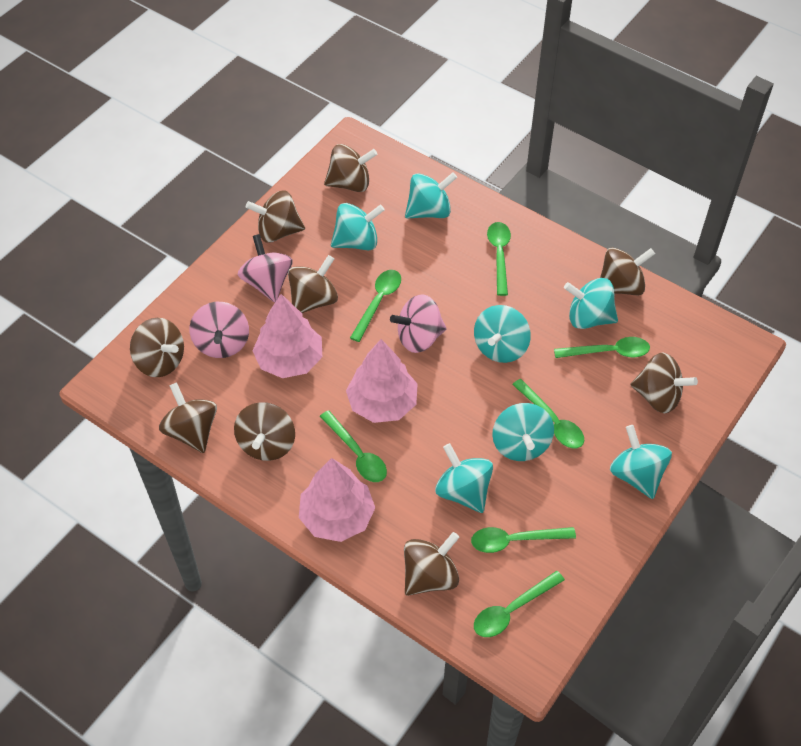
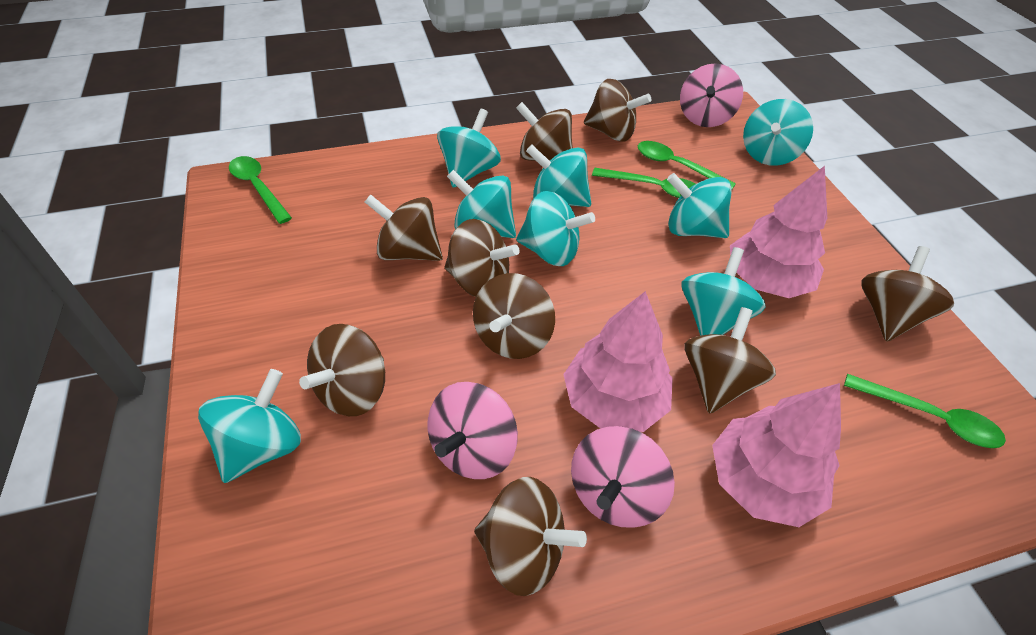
green spoon: 7 -> 4
turquoise spinning top: 7 -> 8

